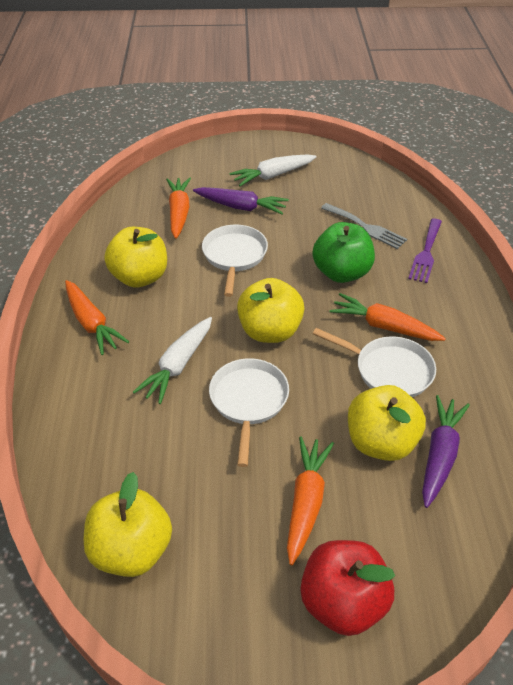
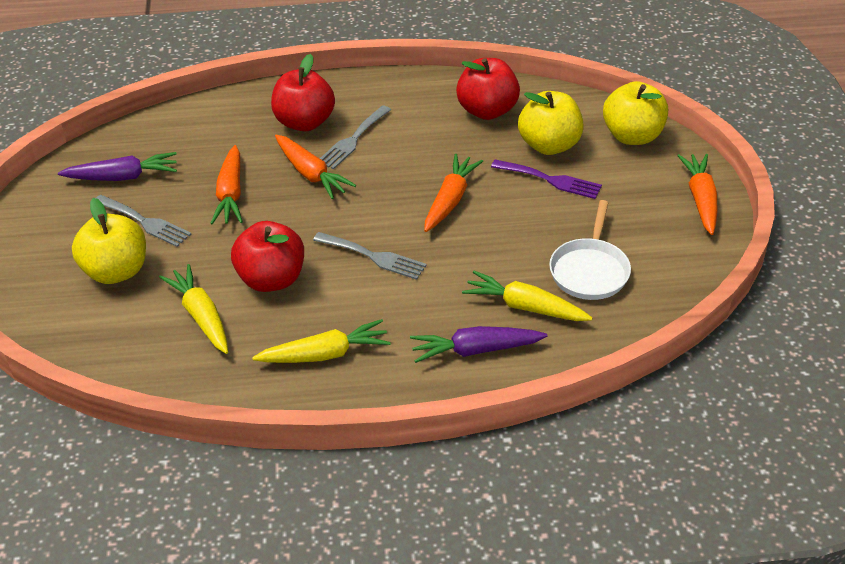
green apple: 1 -> 0
grey fork: 1 -> 3
red apple: 1 -> 3
white carrot: 2 -> 0
white pan: 3 -> 1
yellow apple: 4 -> 3
yellow carrot: 0 -> 3

